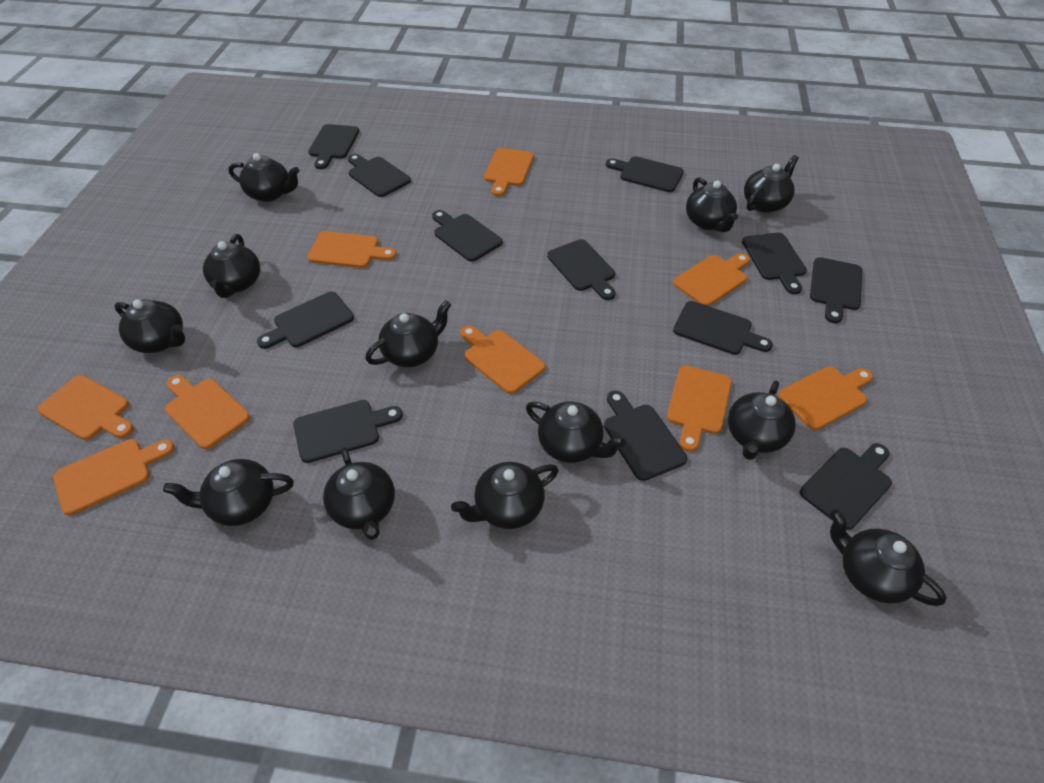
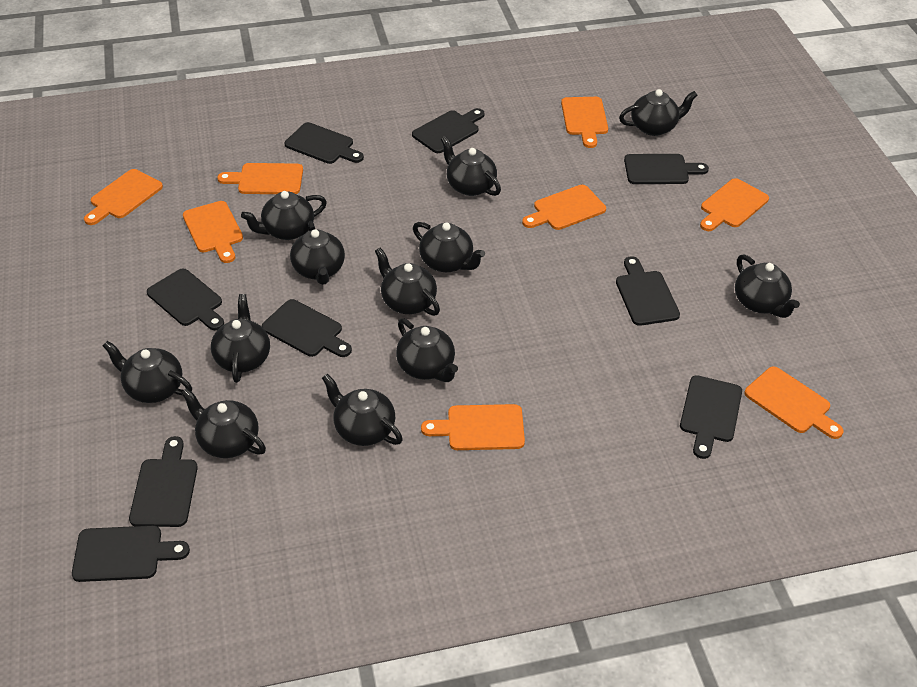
black cutting board: 12 -> 9
orange cutting board: 9 -> 8

